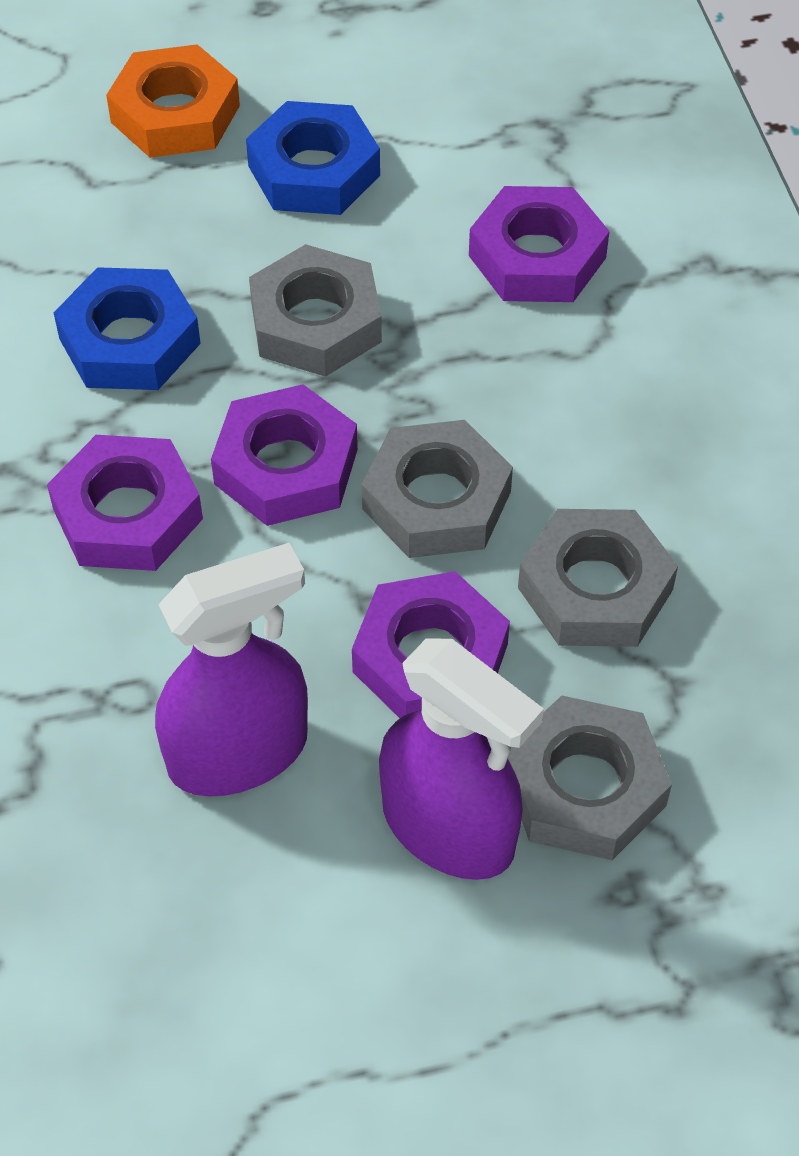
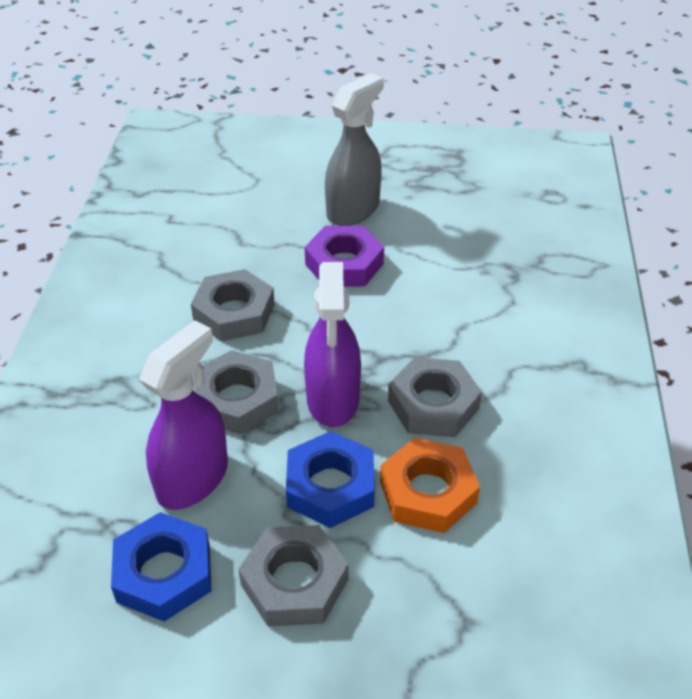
grey spray bottle: 0 -> 1
purple nut: 4 -> 1

